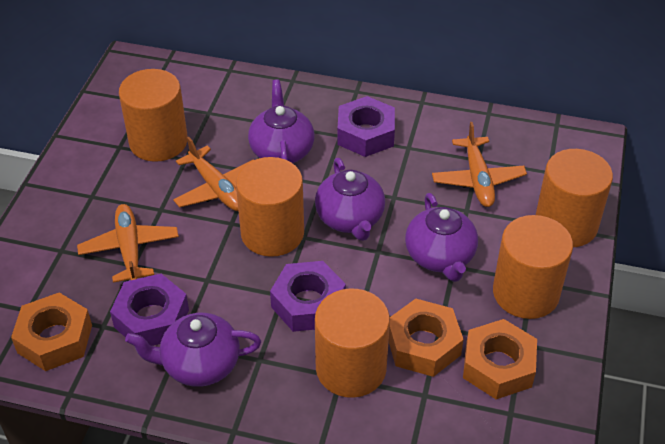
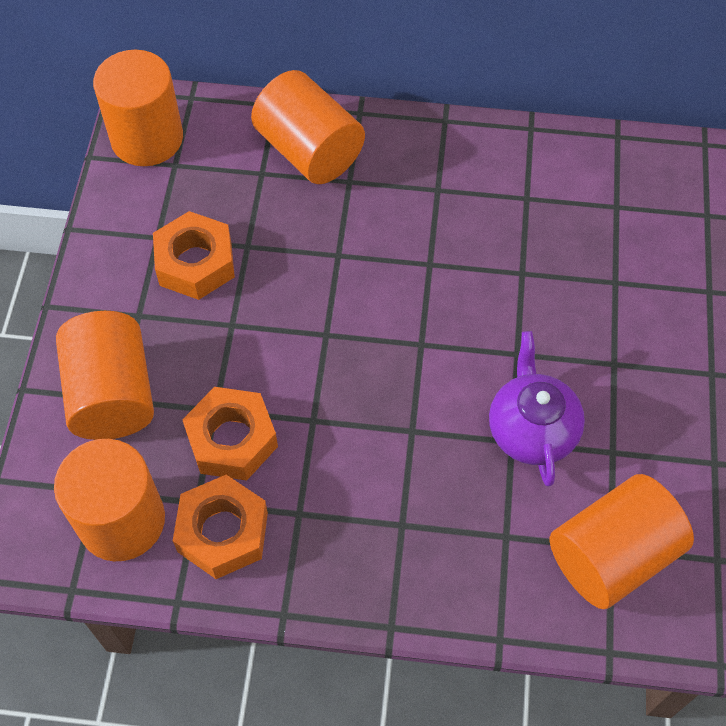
orange plane: 3 -> 0
purple nut: 3 -> 0
purple teapot: 4 -> 1

